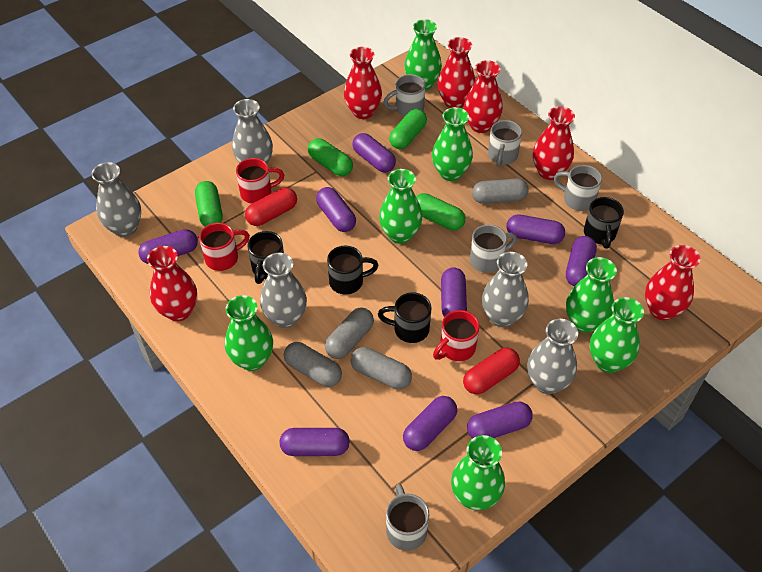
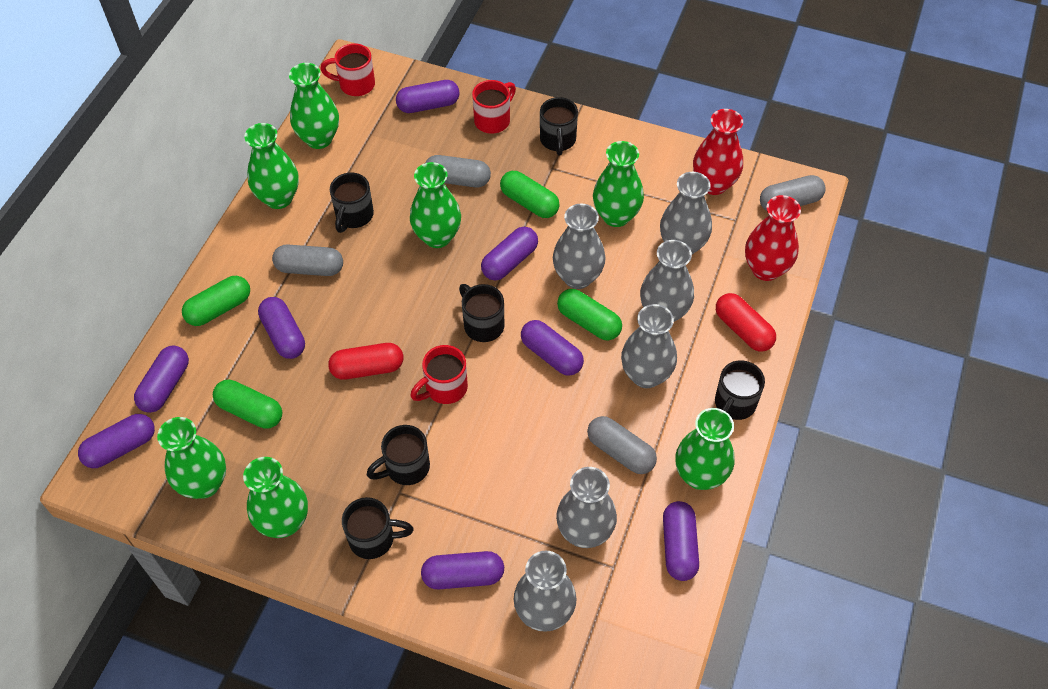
black mug: 4 -> 6
grey mug: 5 -> 0
grey vase: 5 -> 6
purple capsule: 9 -> 8
red vase: 6 -> 2

